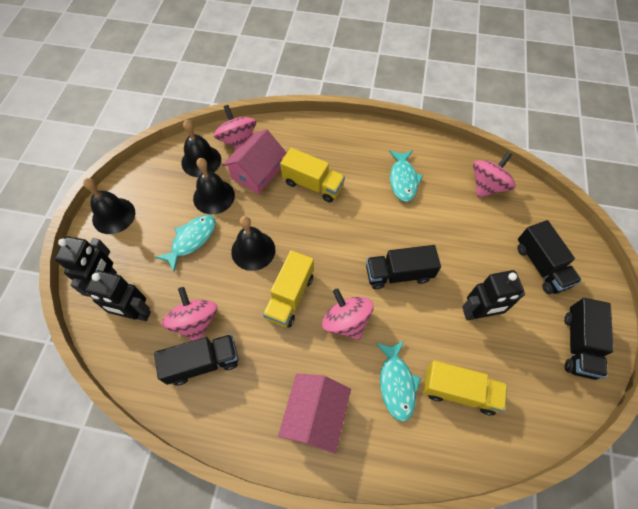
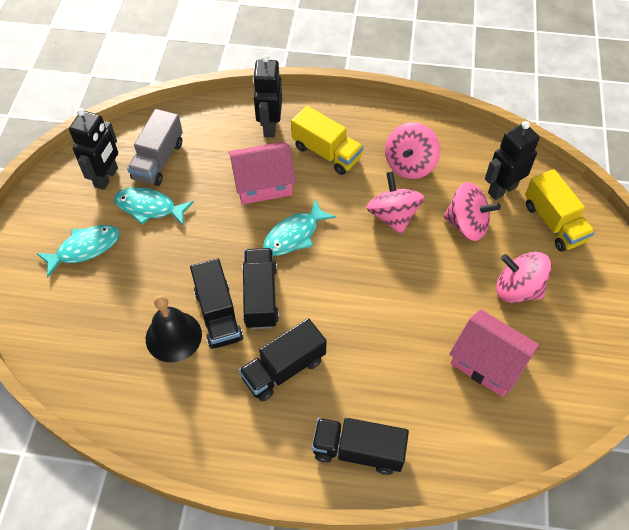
black bell: 4 -> 1
grey truck: 0 -> 1
yellow truck: 3 -> 2

